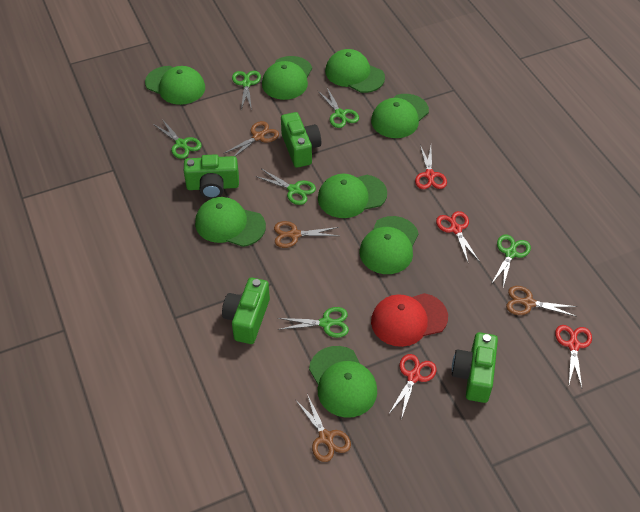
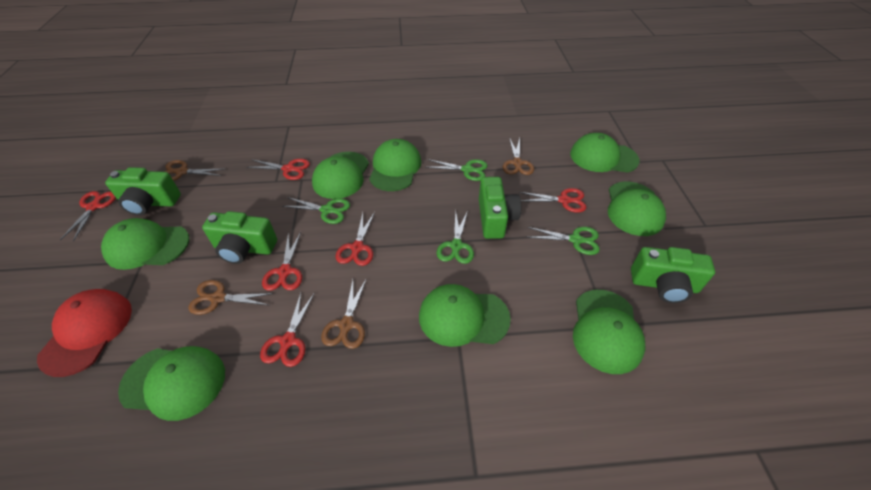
green scissors: 6 -> 4
red scissors: 4 -> 6

